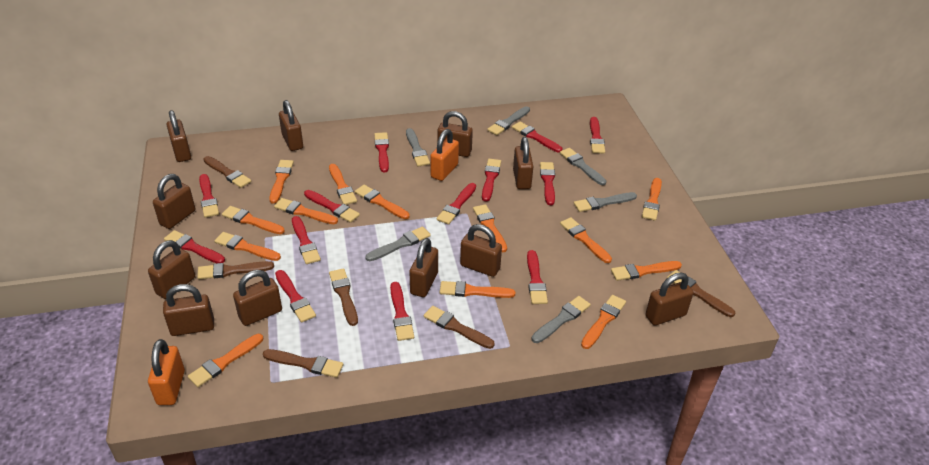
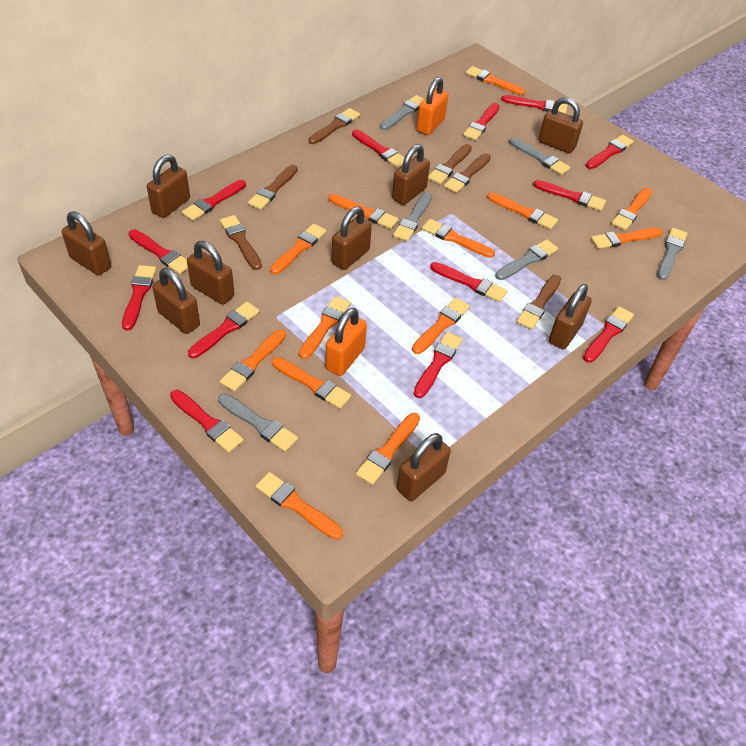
brown padlock: 11 -> 9

